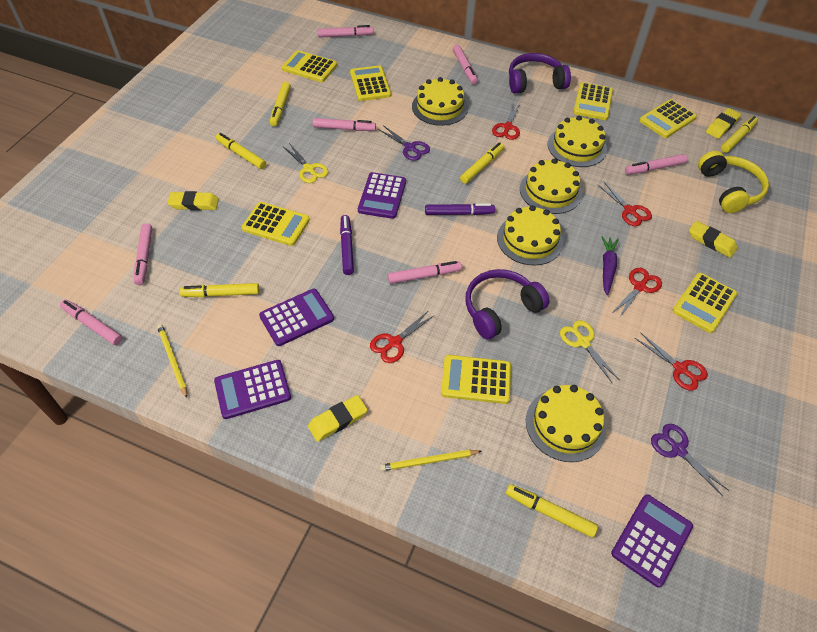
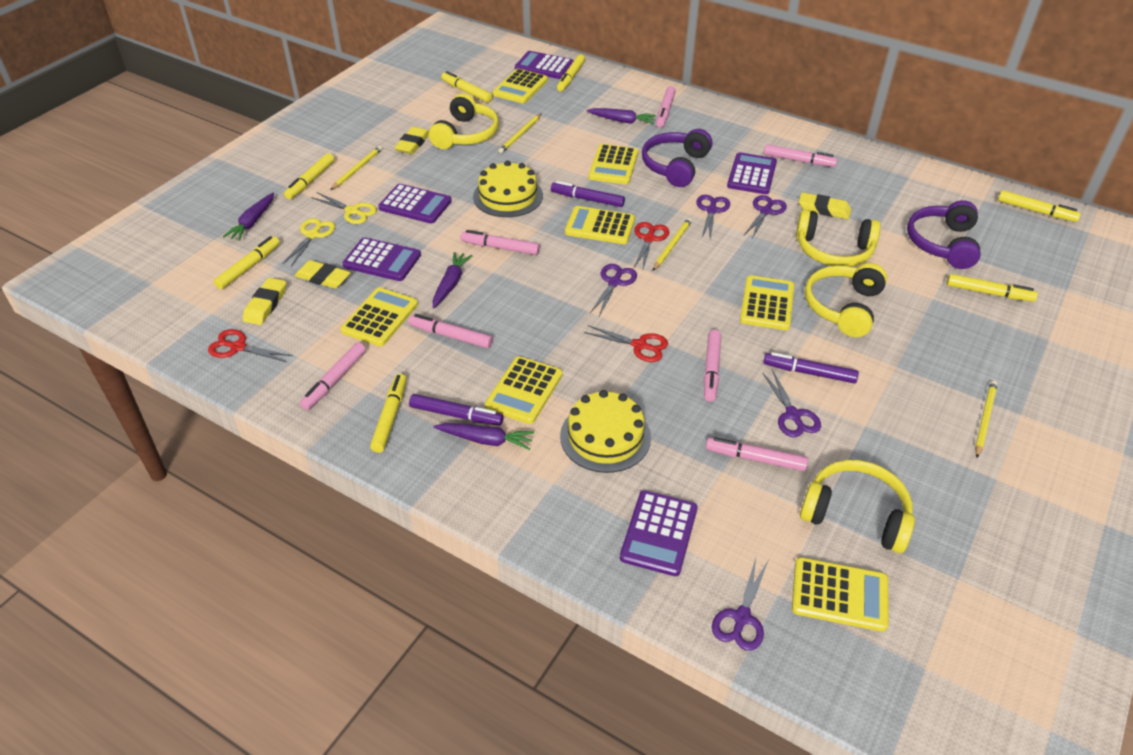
purple calculator: 4 -> 5
purple carrot: 1 -> 4
purple marker: 2 -> 3
purple scissors: 2 -> 5
red scissors: 5 -> 3
yellow cake: 5 -> 2
yellow headphones: 1 -> 4
yellow marker: 6 -> 7
yellow pencil: 2 -> 4

